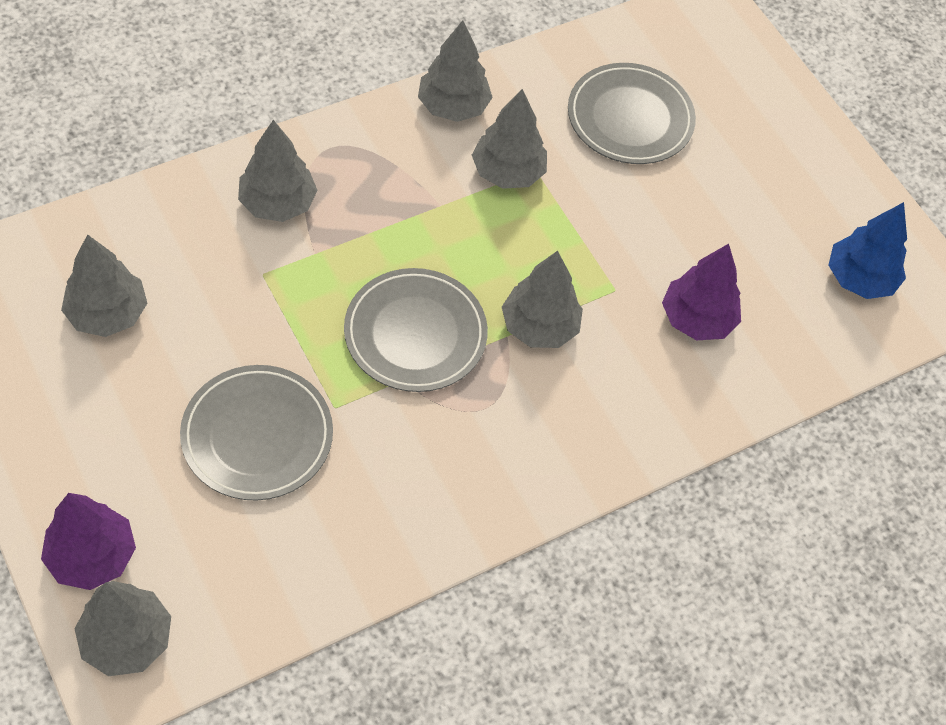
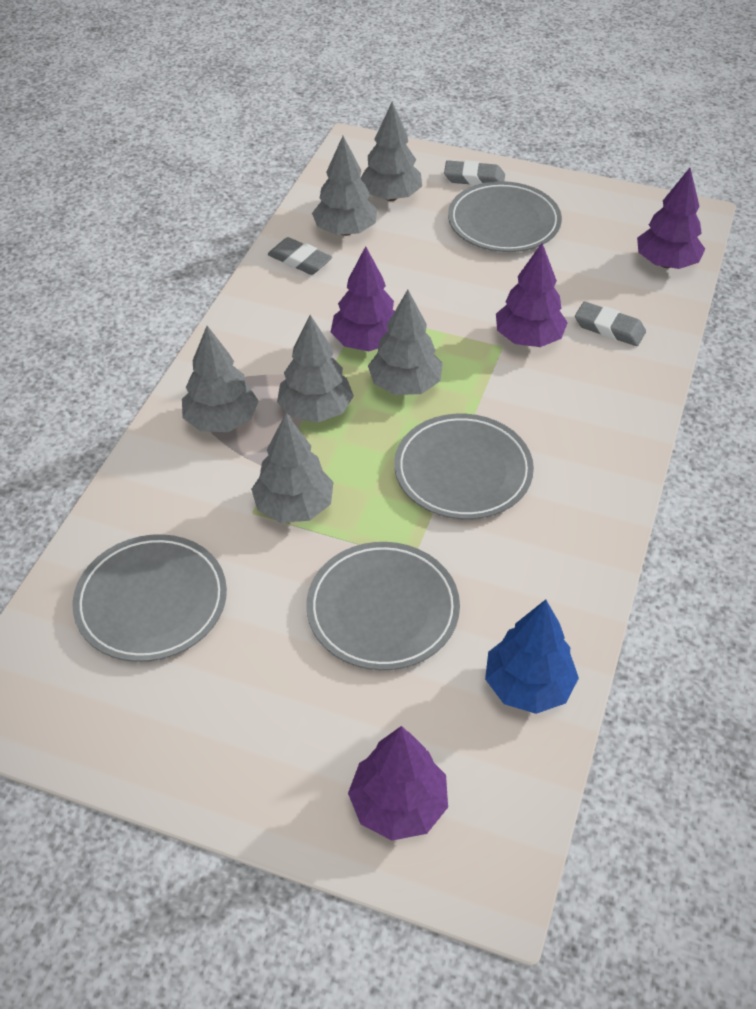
grey eraser: 0 -> 3
grey plate: 3 -> 4
purple tree: 2 -> 4

